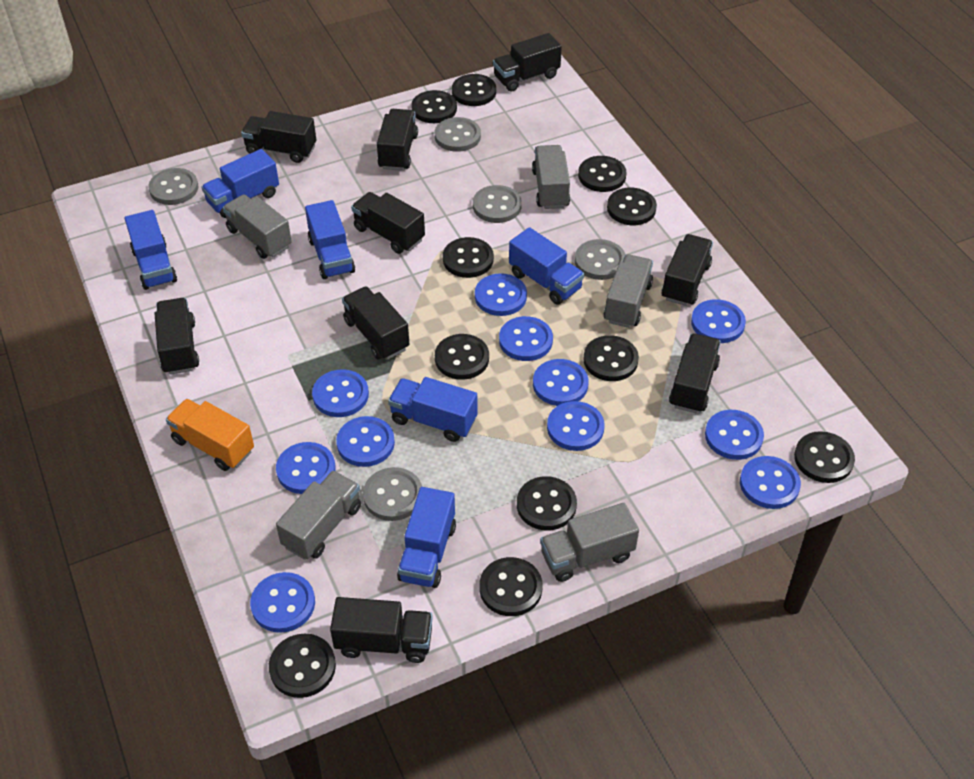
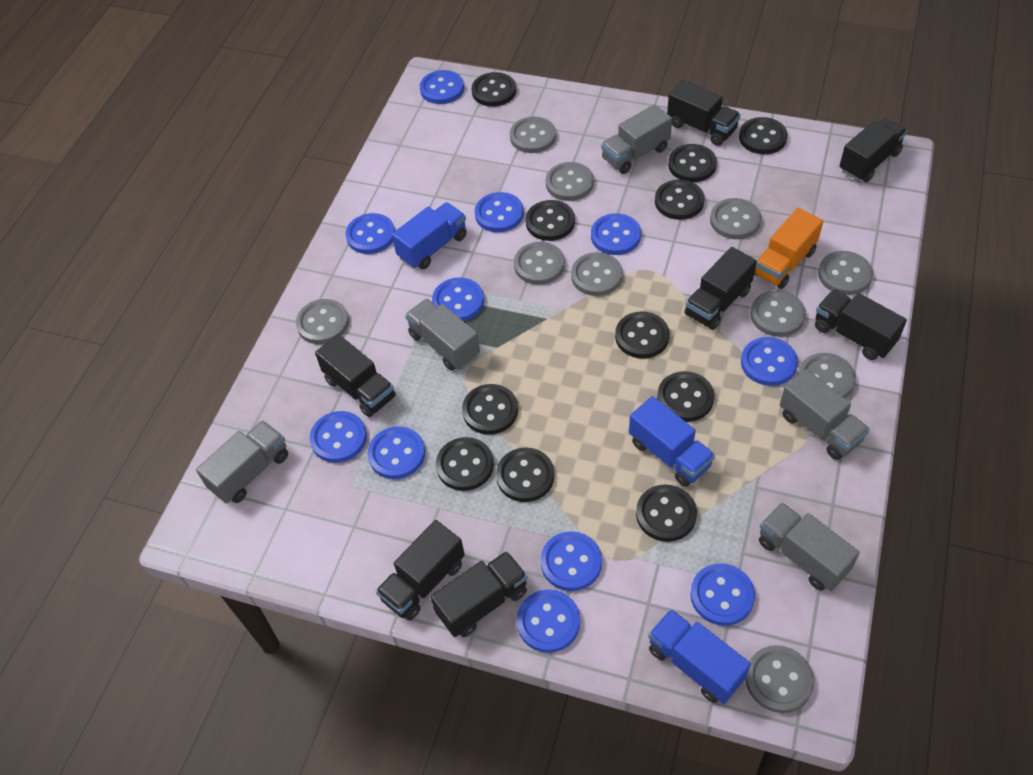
black truck: 9 -> 7
blue truck: 6 -> 3
grey button: 5 -> 10

